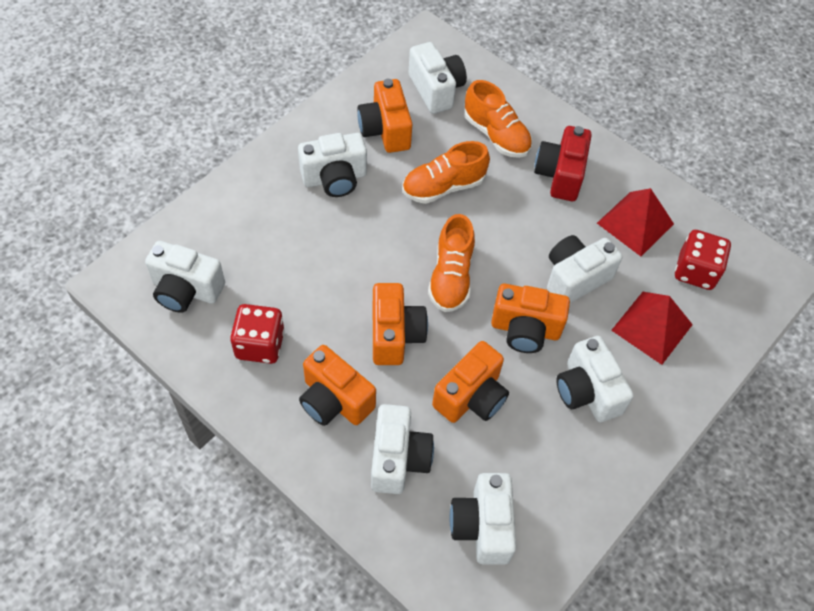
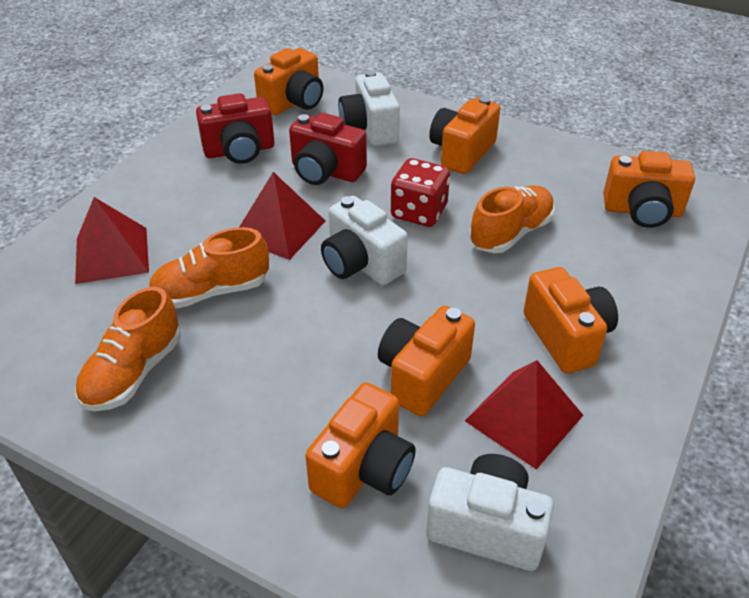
orange camera: 5 -> 6
red camera: 1 -> 2
red dice: 2 -> 1
red pyramid: 2 -> 3
white camera: 7 -> 3

